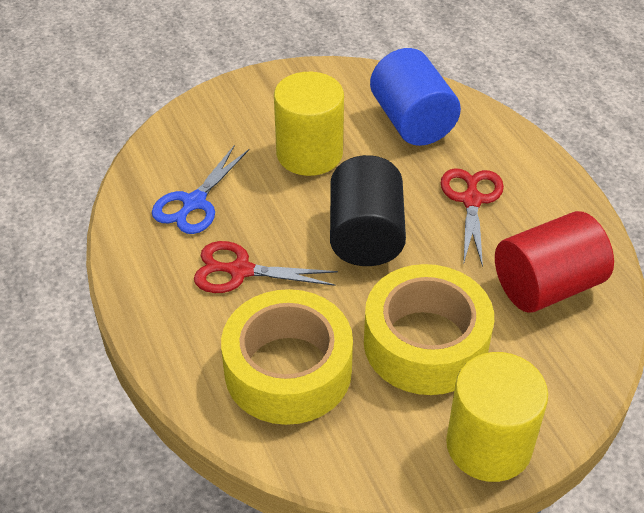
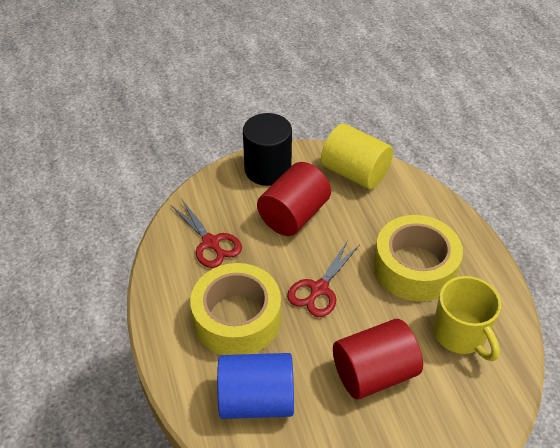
blue scissors: 1 -> 0
red cylinder: 1 -> 2
yellow cylinder: 2 -> 1
yellow mug: 0 -> 1

